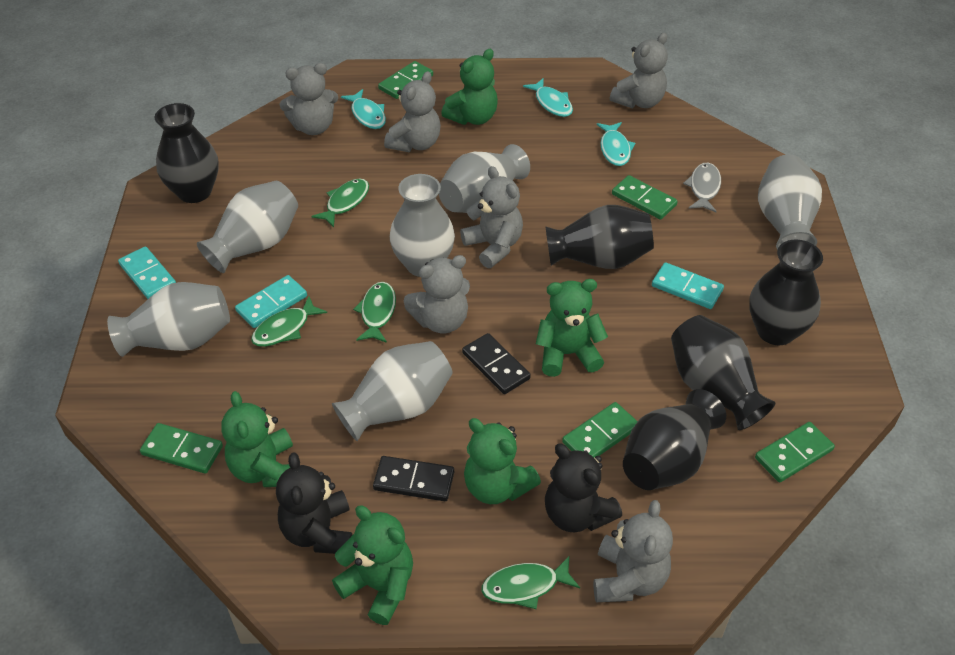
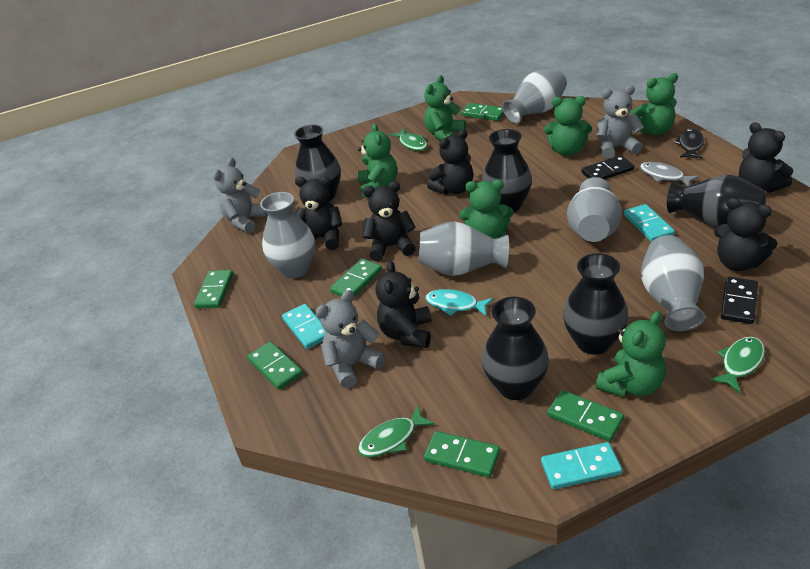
black fish: 0 -> 1
black teddy bear: 2 -> 6
green domino: 5 -> 6
green fish: 4 -> 3
green teddy bear: 5 -> 6
grey teddy bear: 6 -> 3
grey vase: 6 -> 5
turquoise fish: 3 -> 1

